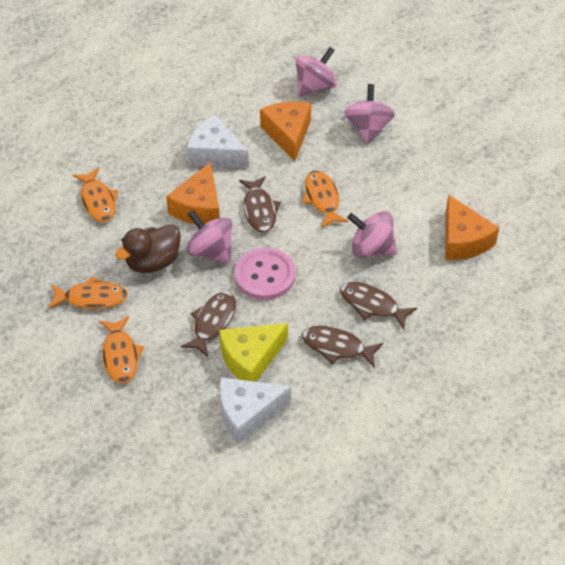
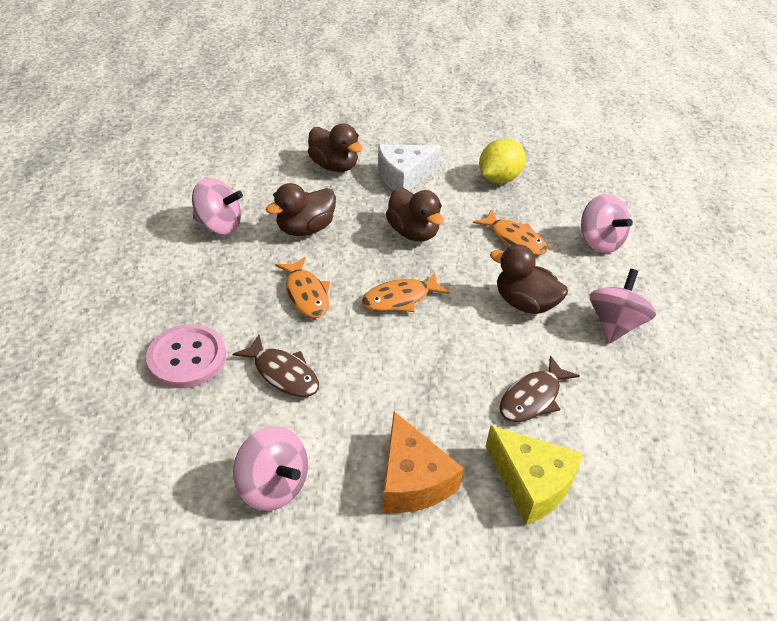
brown duck: 1 -> 4
brown fish: 4 -> 2
orange cheese: 3 -> 1
orange fish: 4 -> 3
white cheese: 2 -> 1
yellow lemon: 0 -> 1

